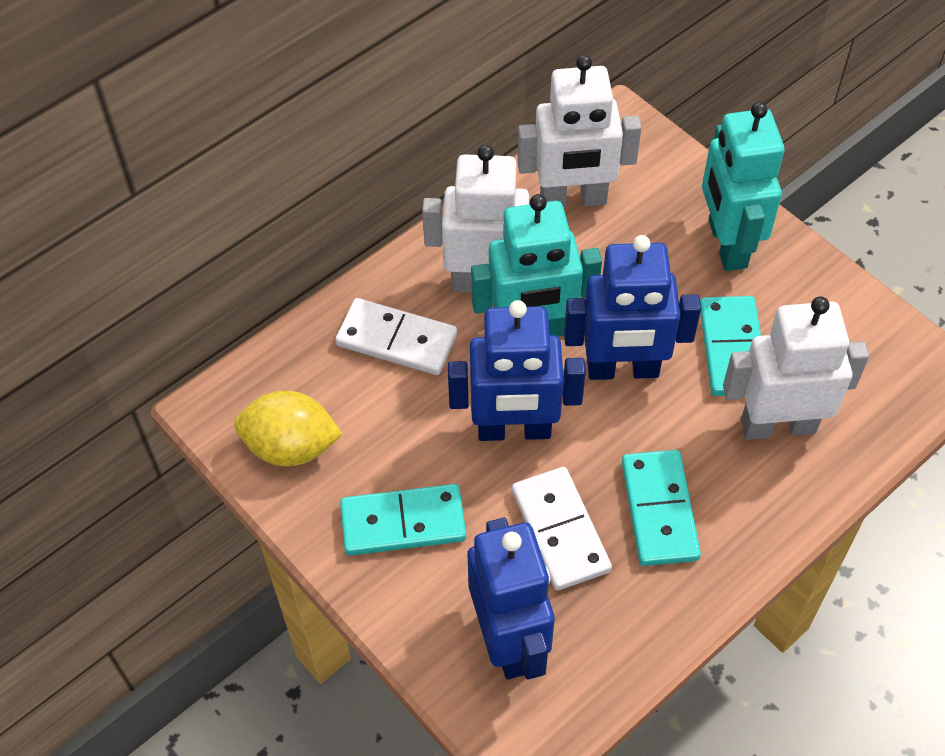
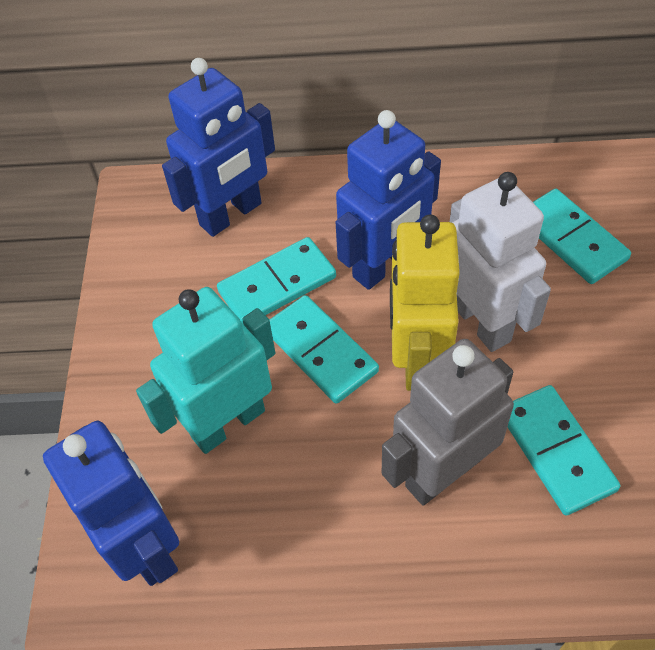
grey robot: 0 -> 1
turquoise domino: 3 -> 4
turquoise robot: 2 -> 1
white domino: 2 -> 0
white robot: 3 -> 1
yellow lemon: 1 -> 0
yellow robot: 0 -> 1

